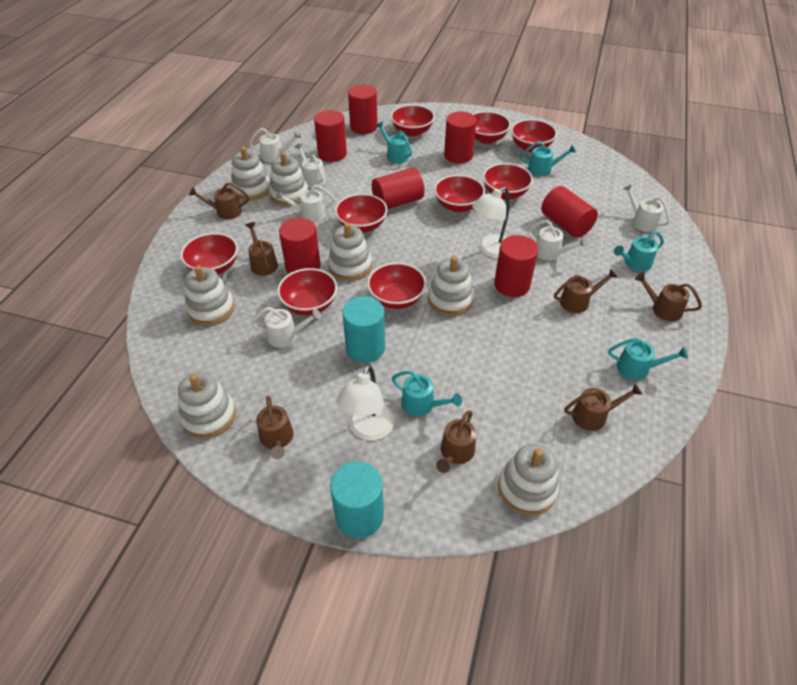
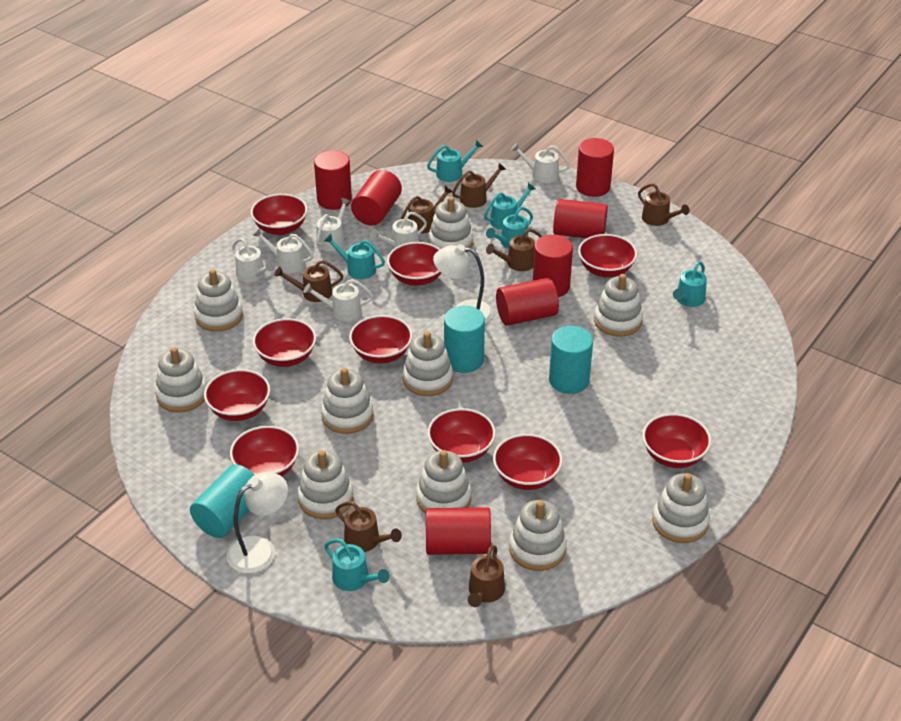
red bowl: 9 -> 10
turquoise cylinder: 2 -> 3
turquoise watering can: 5 -> 6
white stacking toy: 7 -> 10

